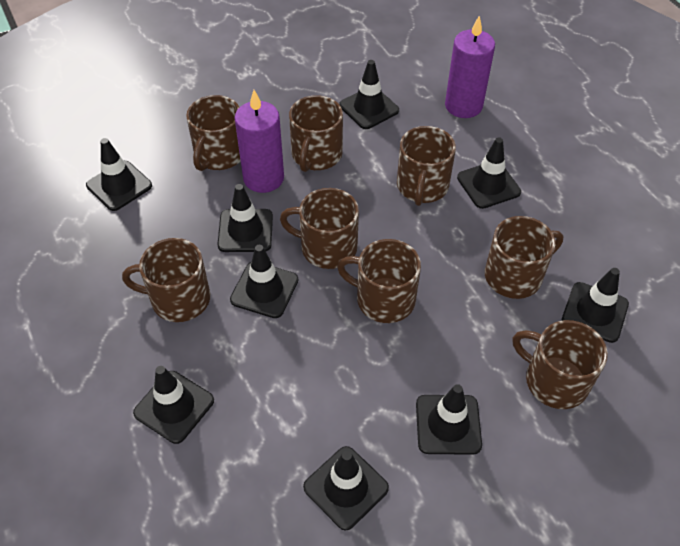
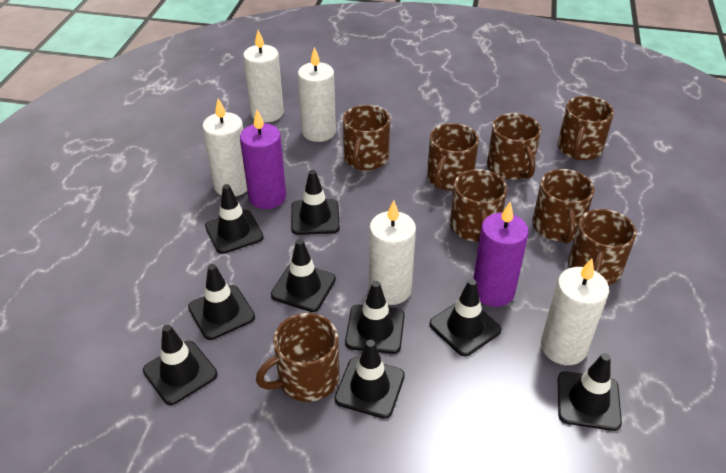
white candle: 0 -> 5

